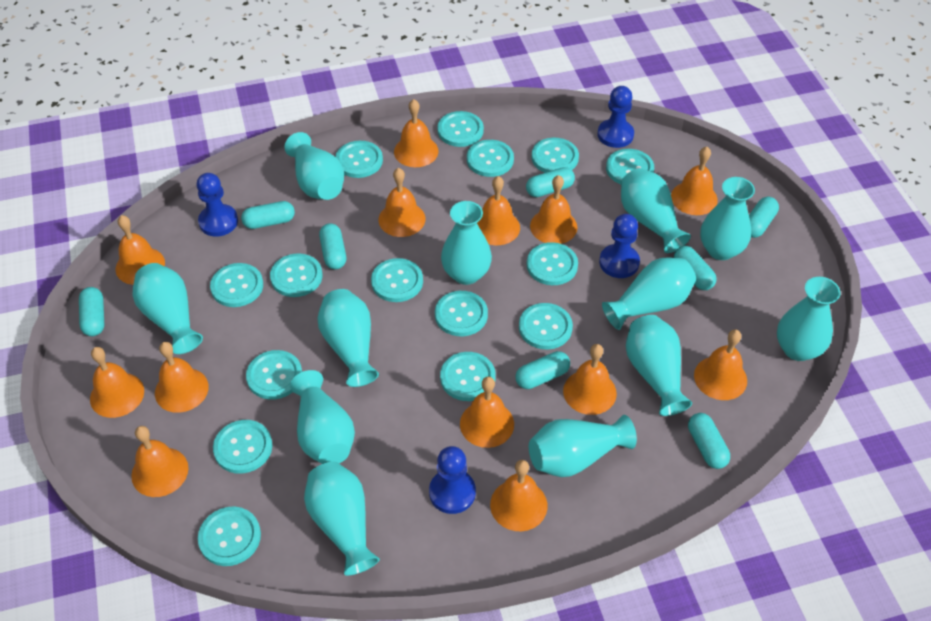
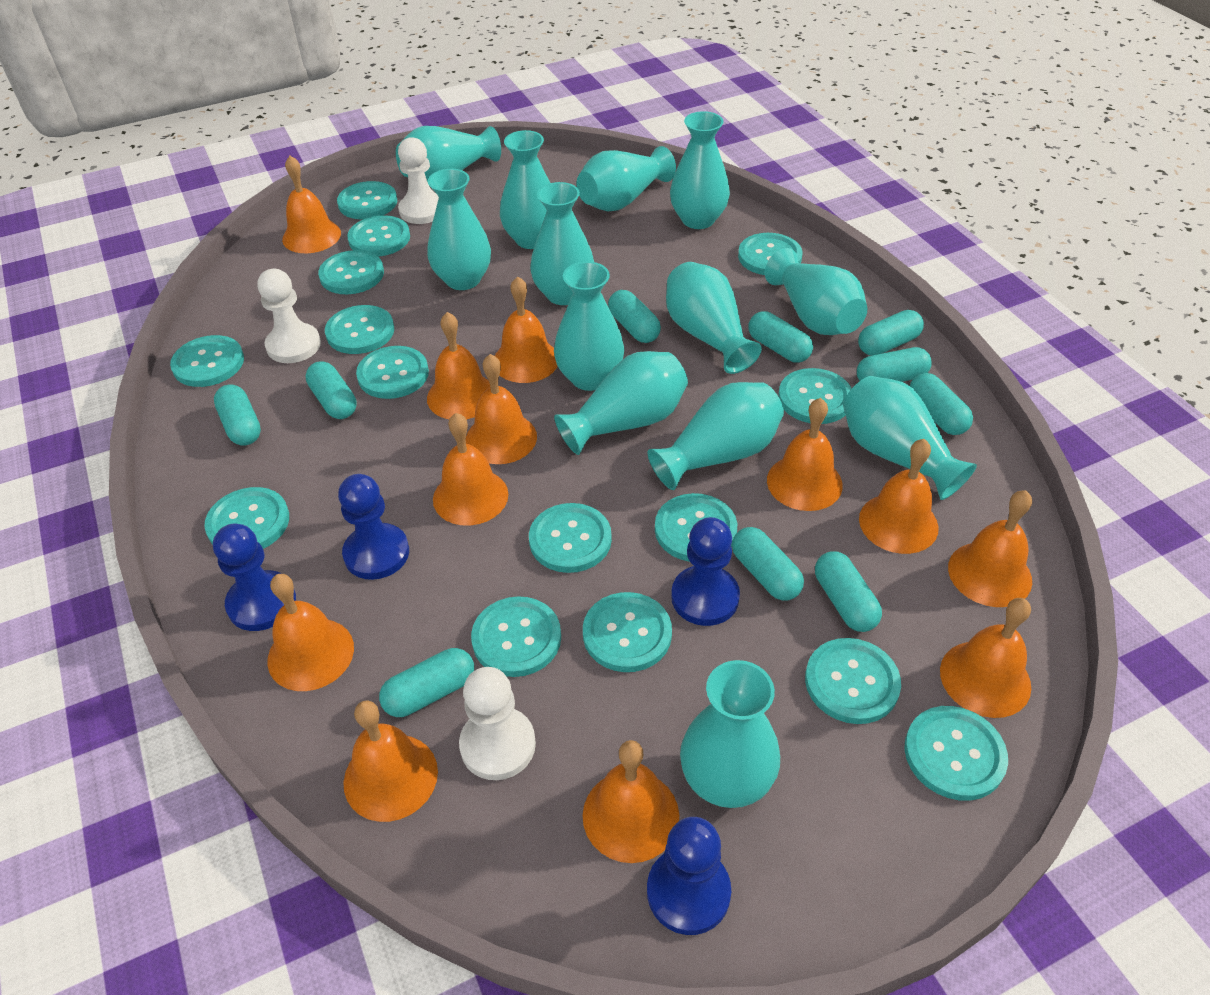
orange bell: 13 -> 12
turquoise capsule: 8 -> 10
turquoise vase: 12 -> 13
white pawn: 0 -> 3

